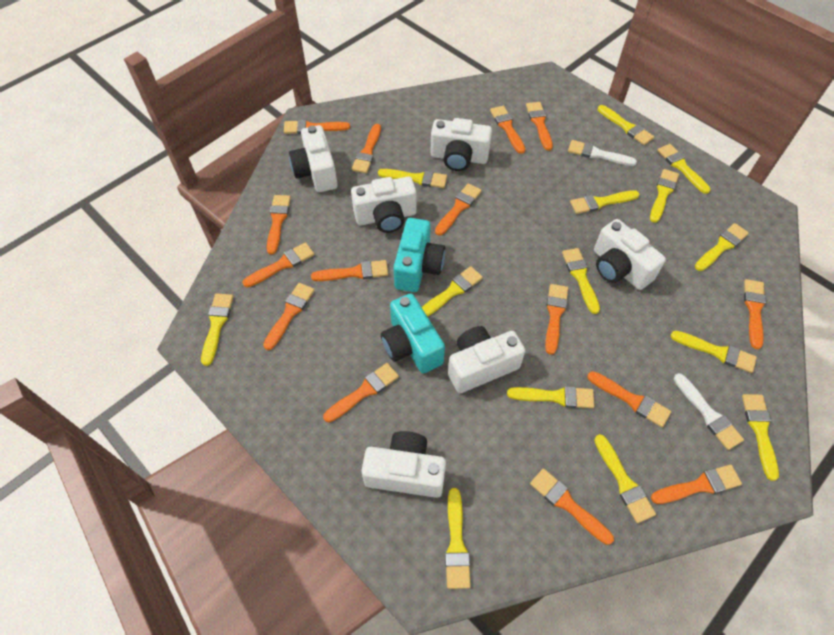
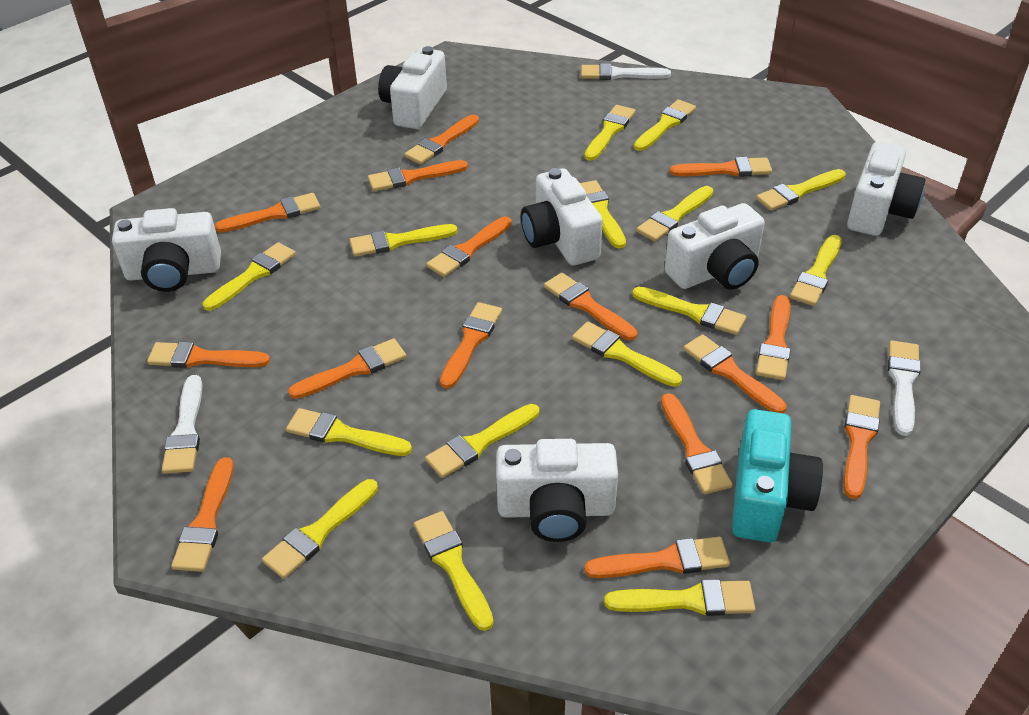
turquoise camera: 2 -> 1
white brush: 2 -> 3
yellow brush: 14 -> 15

